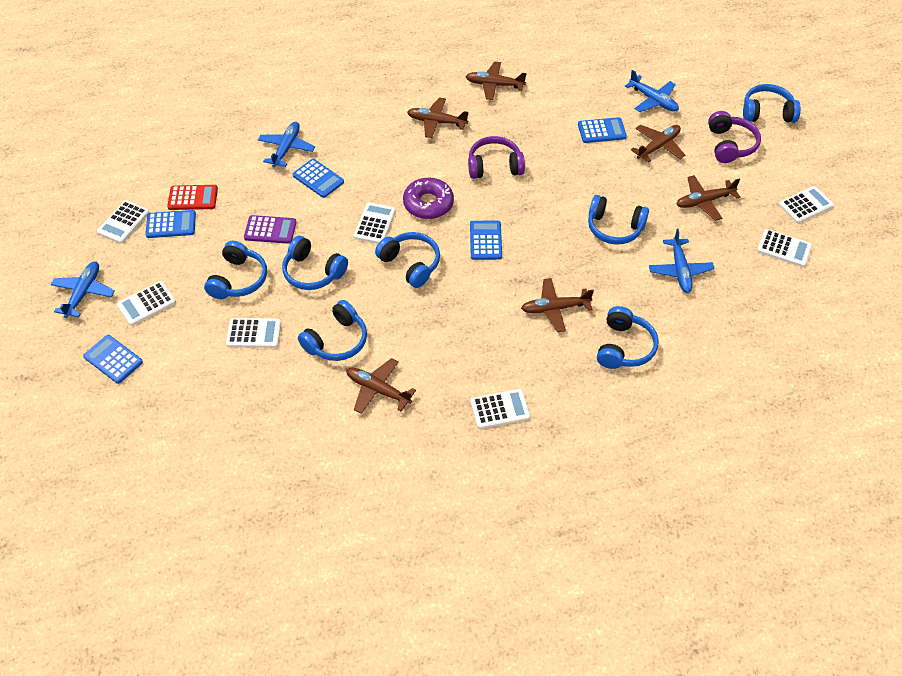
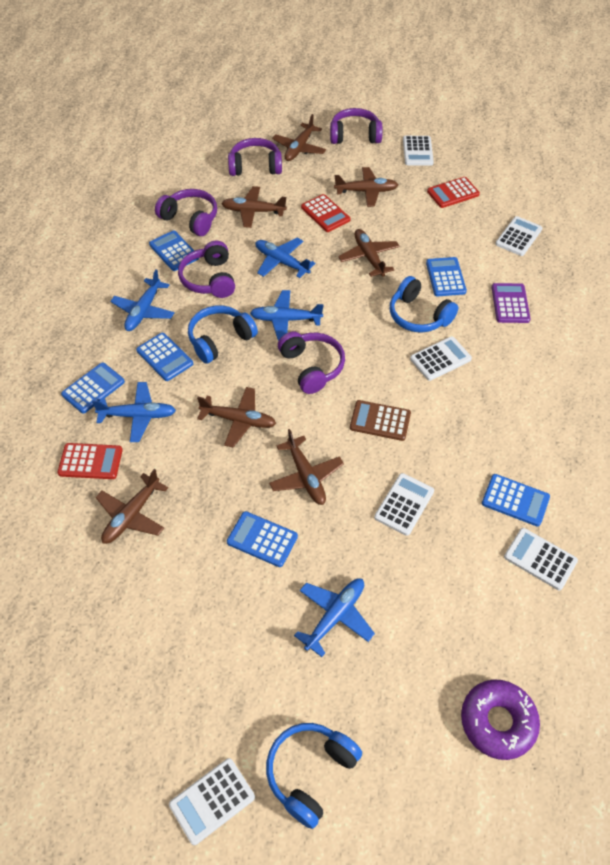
blue calculator: 5 -> 6
blue headphones: 7 -> 3
blue plane: 4 -> 5
brown calculator: 0 -> 1
brown plane: 6 -> 7
purple headphones: 2 -> 5
red calculator: 1 -> 3
white calculator: 7 -> 6

